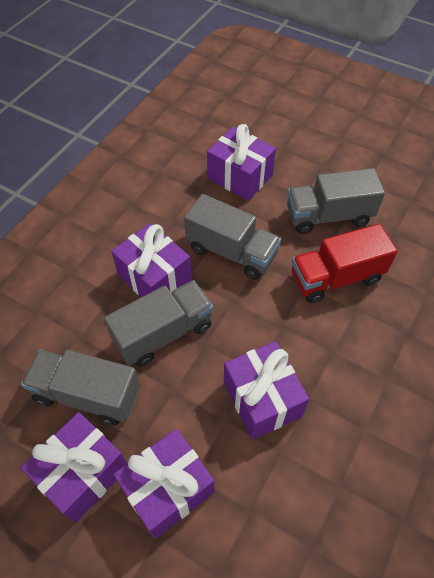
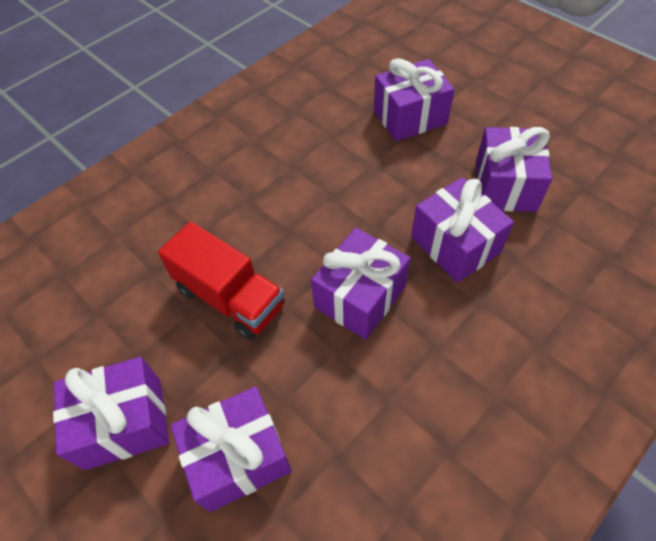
grey truck: 4 -> 0
purple gift: 5 -> 6

